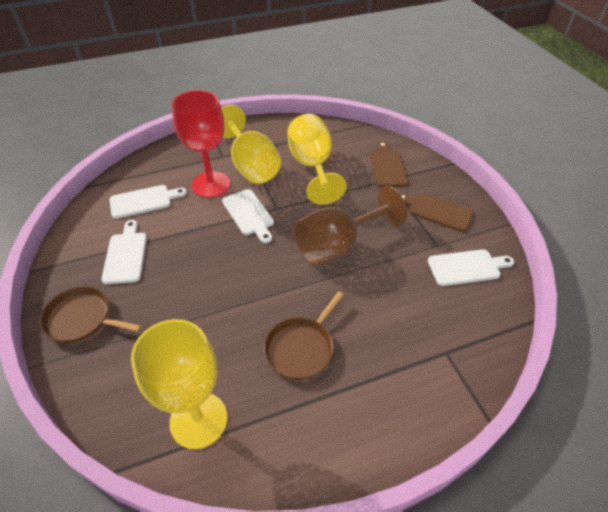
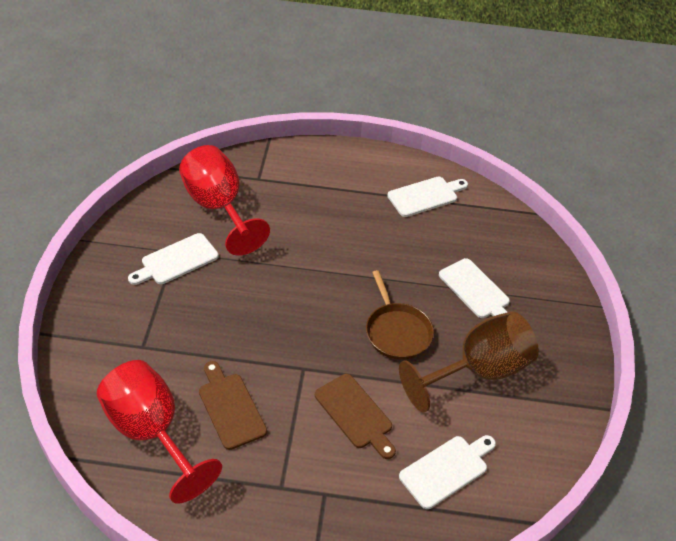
brown pan: 2 -> 1
red goblet: 1 -> 2
yellow goblet: 3 -> 0

